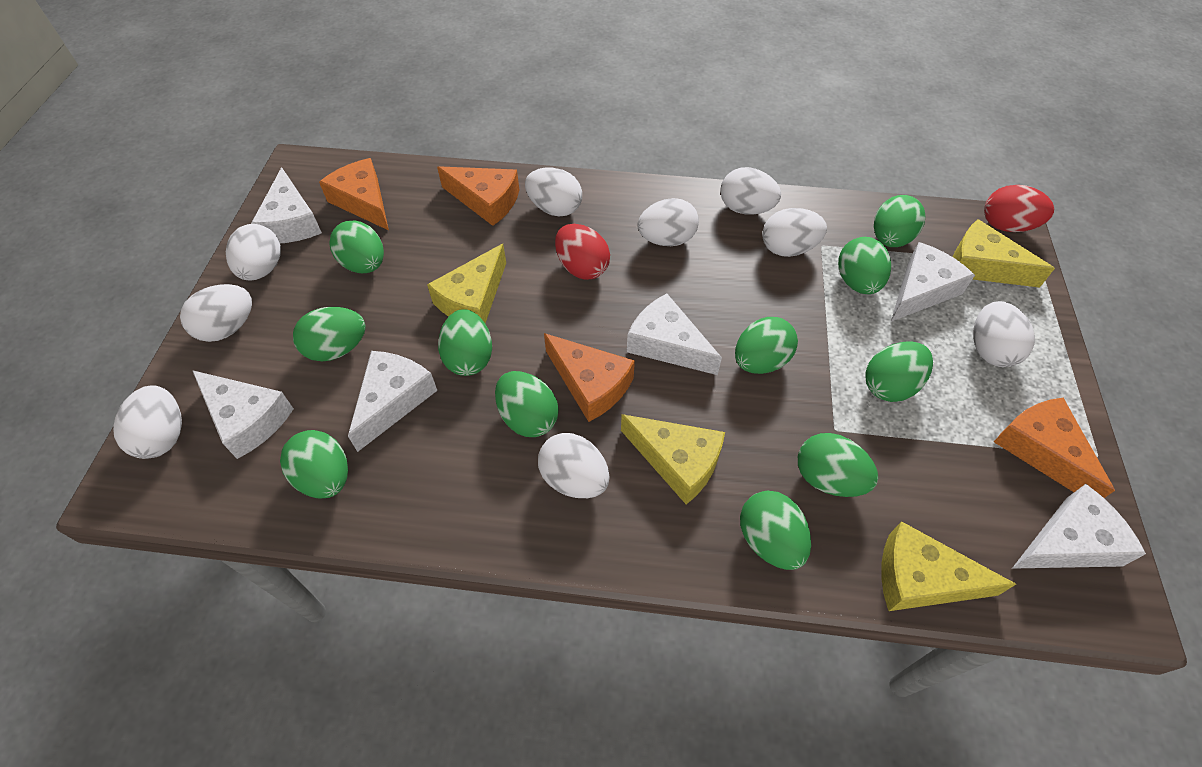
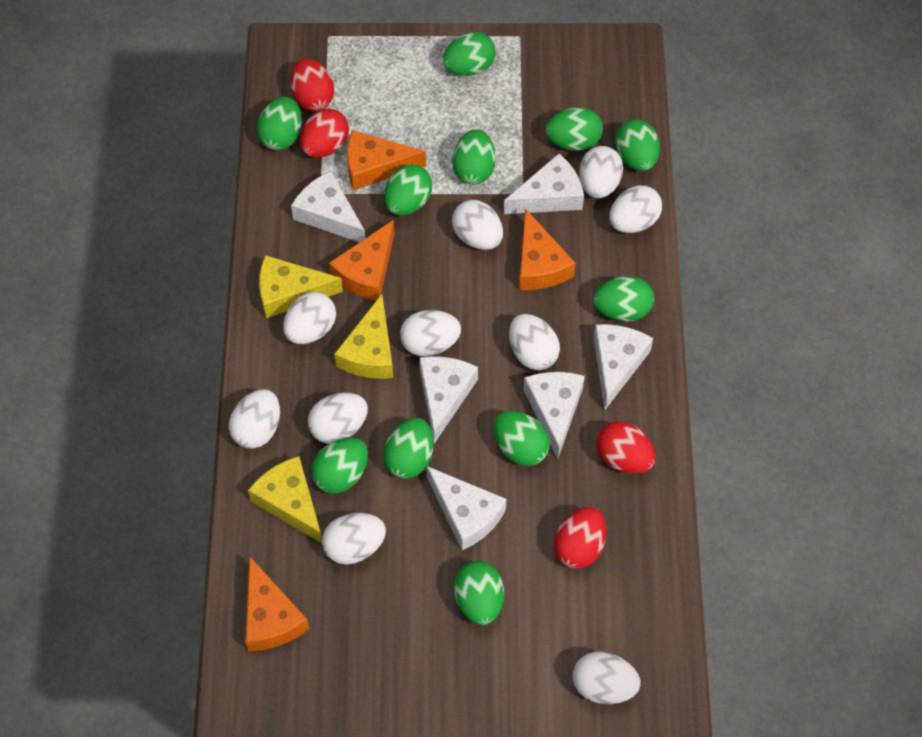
red egg: 2 -> 4
white egg: 9 -> 10
yellow cheese: 4 -> 3

